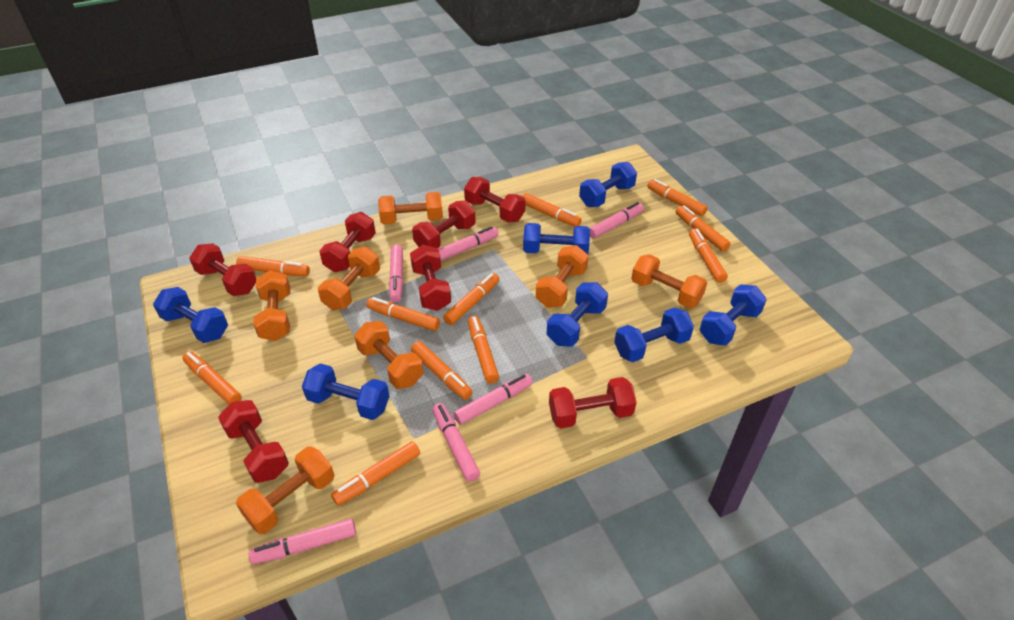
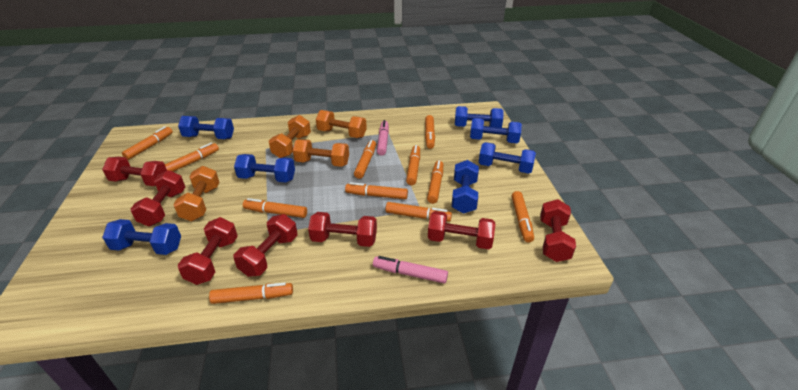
orange dumbbell: 7 -> 4
pink marker: 6 -> 2

